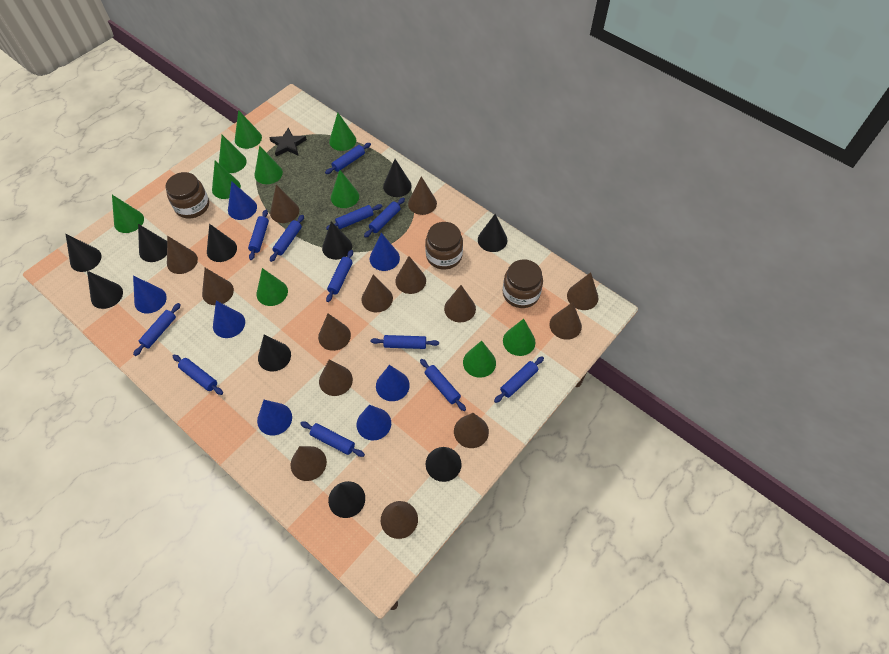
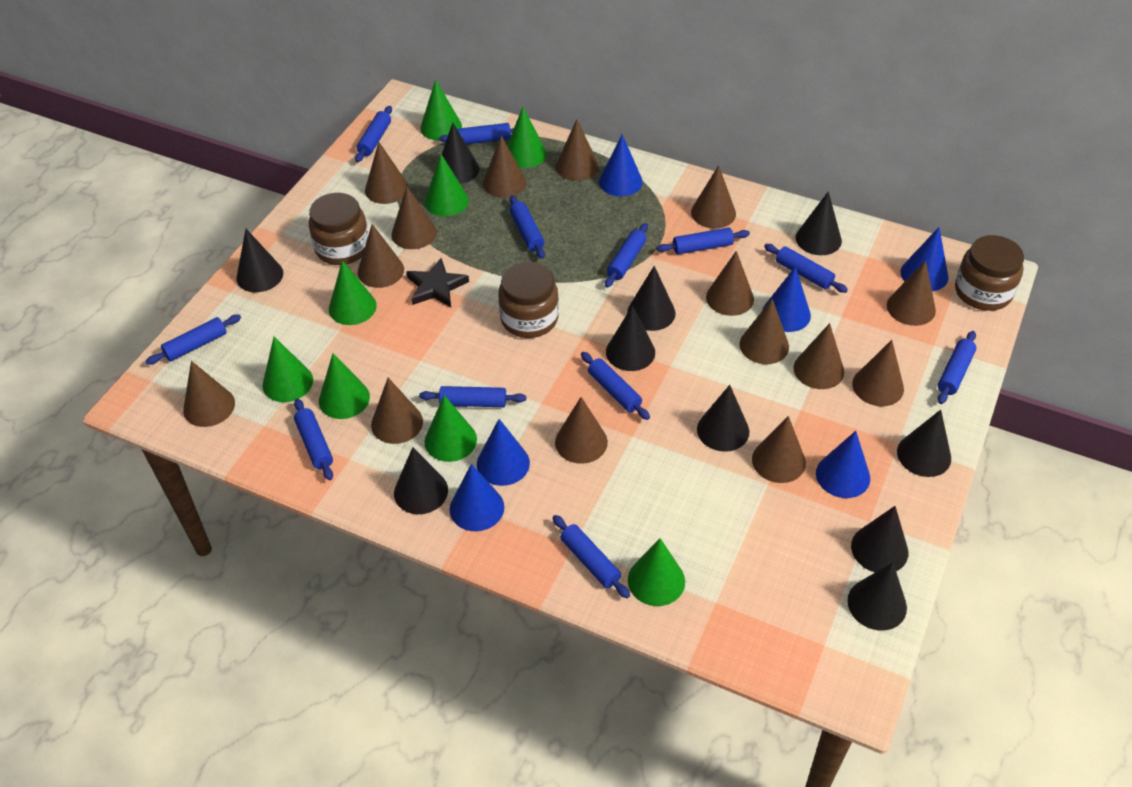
blue cone: 7 -> 6
brown cone: 14 -> 15
green cone: 10 -> 8

